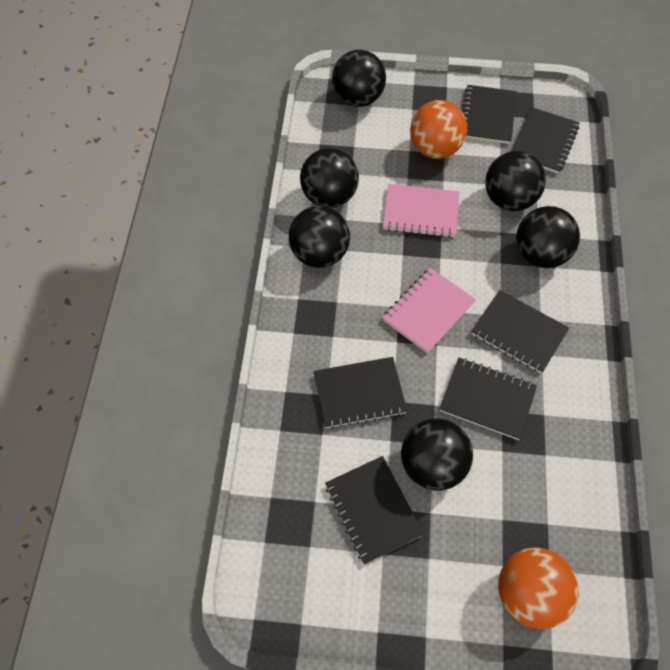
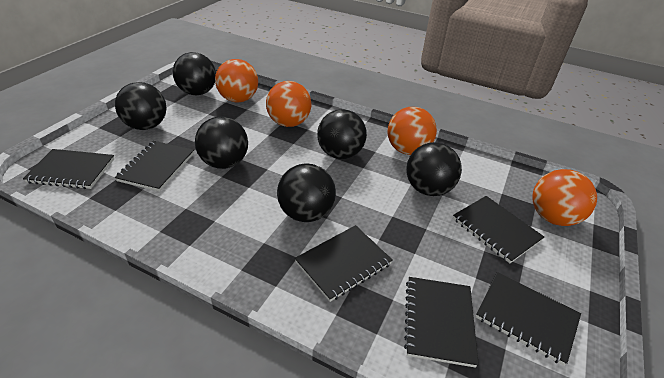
orange ball: 2 -> 4
pink notebook: 2 -> 0

